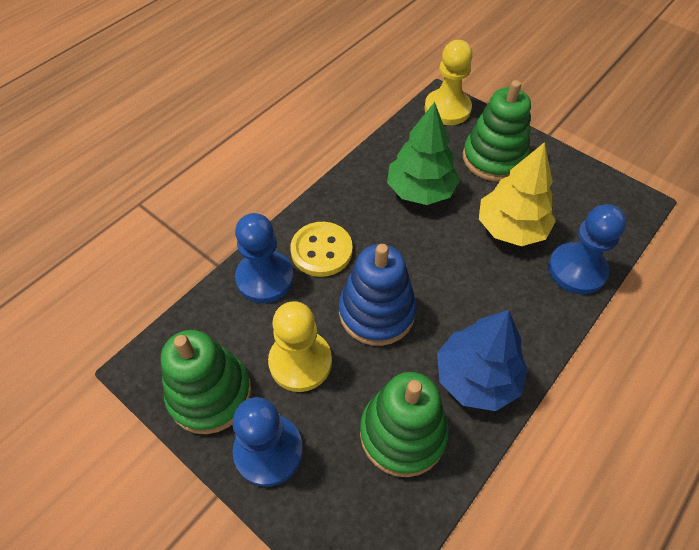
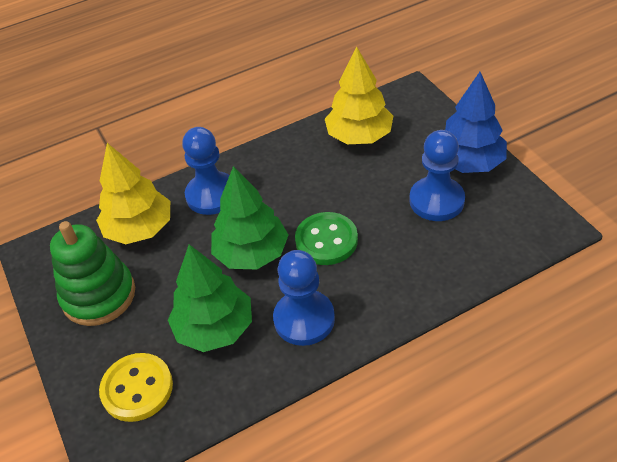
blue stacking toy: 1 -> 0
green button: 0 -> 1
green stacking toy: 3 -> 1
green tree: 1 -> 2
yellow pawn: 2 -> 0
yellow tree: 1 -> 2

